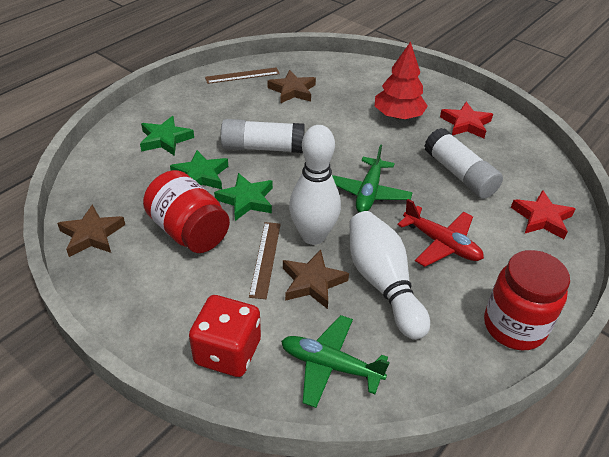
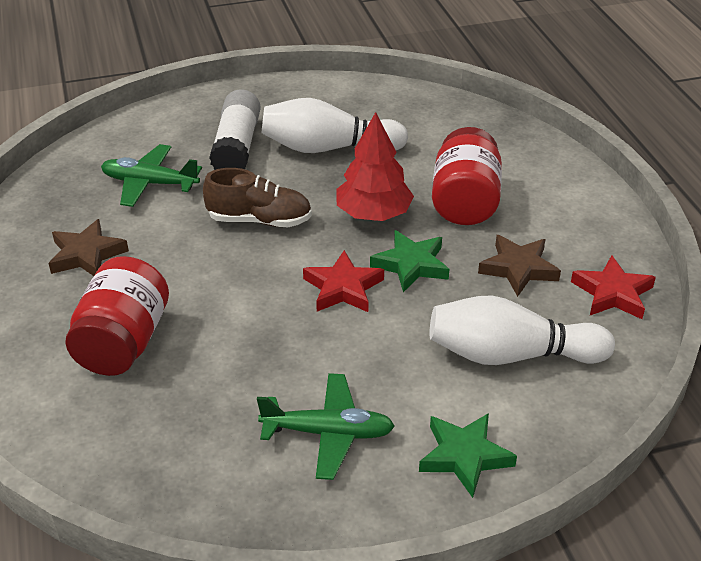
brown ruler: 2 -> 0
brown shoe: 0 -> 1
brown star: 3 -> 2
green star: 3 -> 2
red dice: 1 -> 0
red plane: 1 -> 0
white glue stick: 2 -> 1

